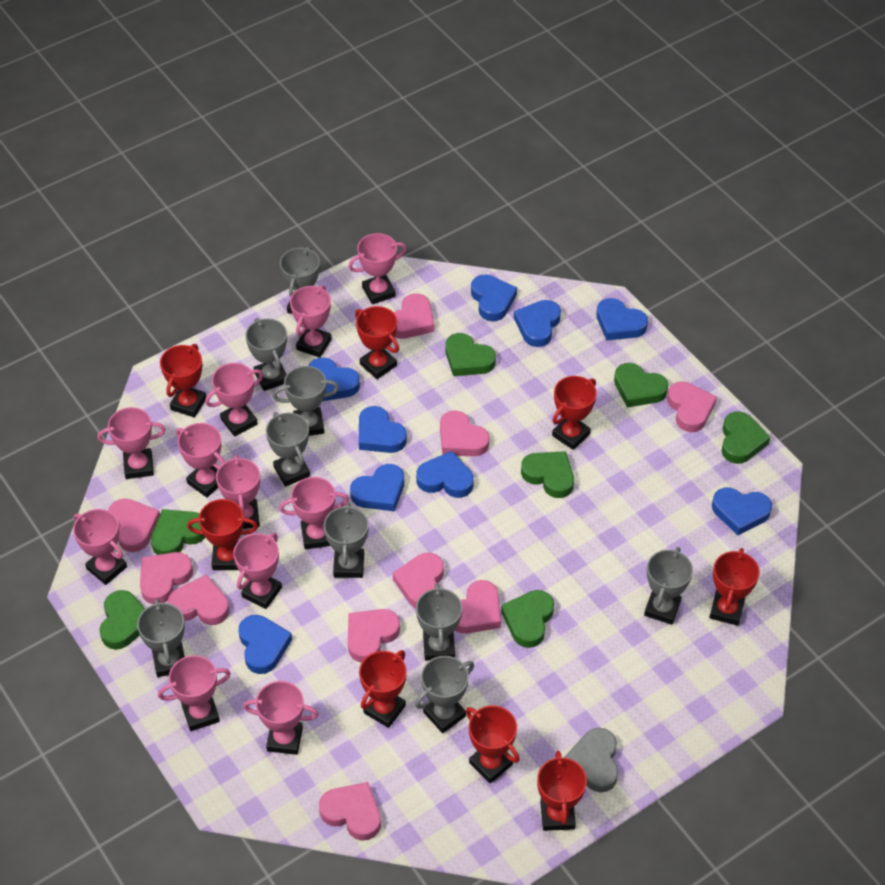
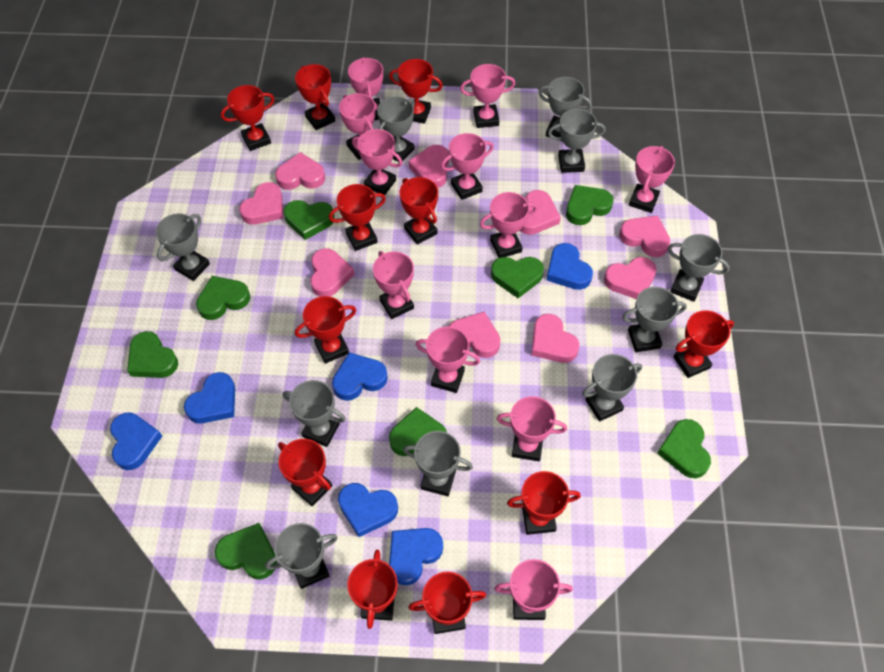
blue heart: 9 -> 6
green heart: 7 -> 8
grey heart: 1 -> 0
grey trophy: 9 -> 10
pink heart: 10 -> 9
red trophy: 8 -> 11

